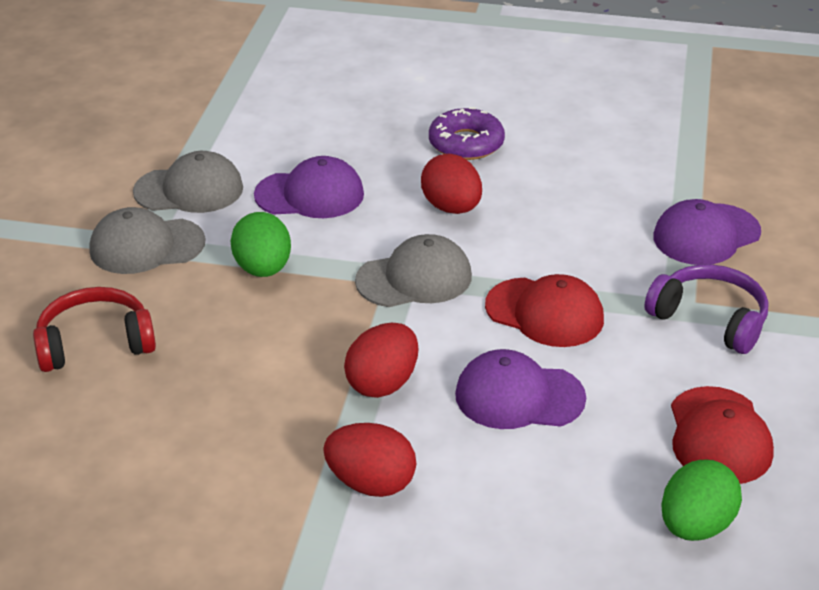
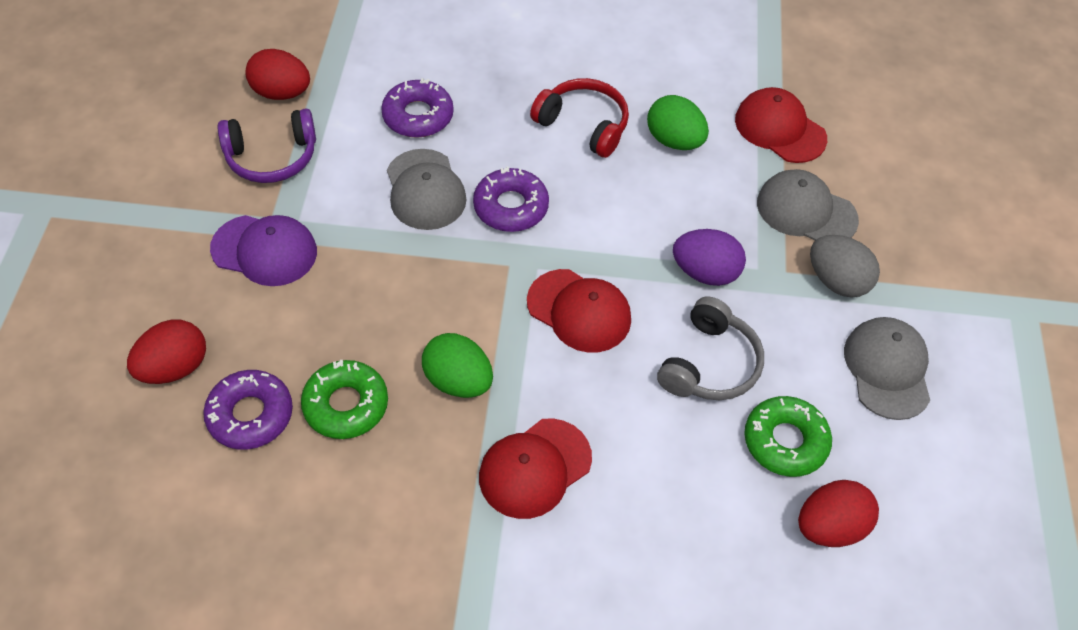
green donut: 0 -> 2
grey egg: 0 -> 1
grey headphones: 0 -> 1
purple cap: 3 -> 1
purple donut: 1 -> 3
purple egg: 0 -> 1
red cap: 2 -> 3

